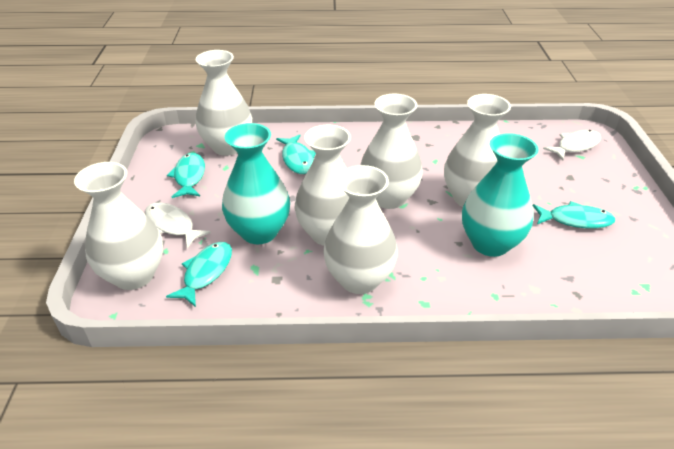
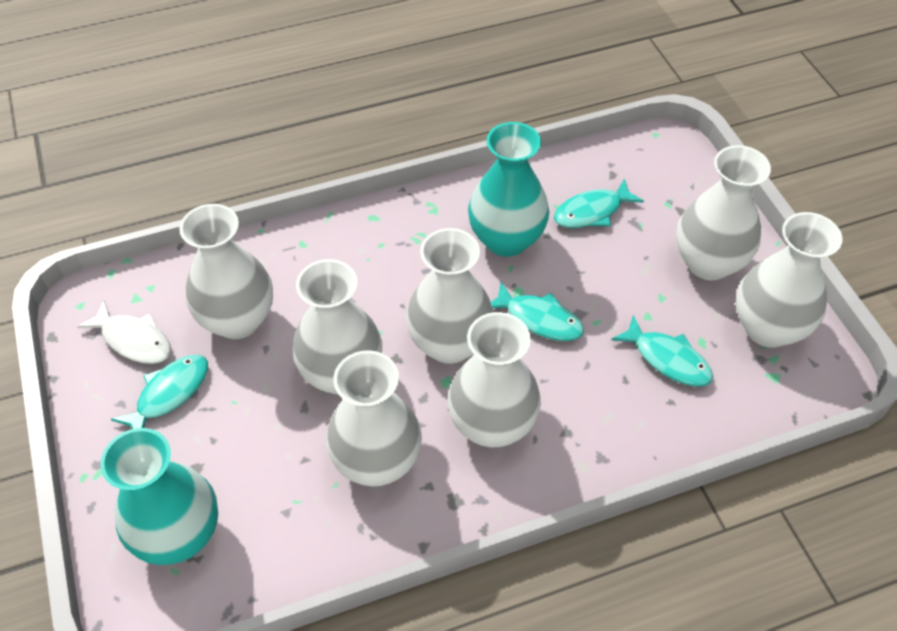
white fish: 2 -> 1
white vase: 6 -> 7

